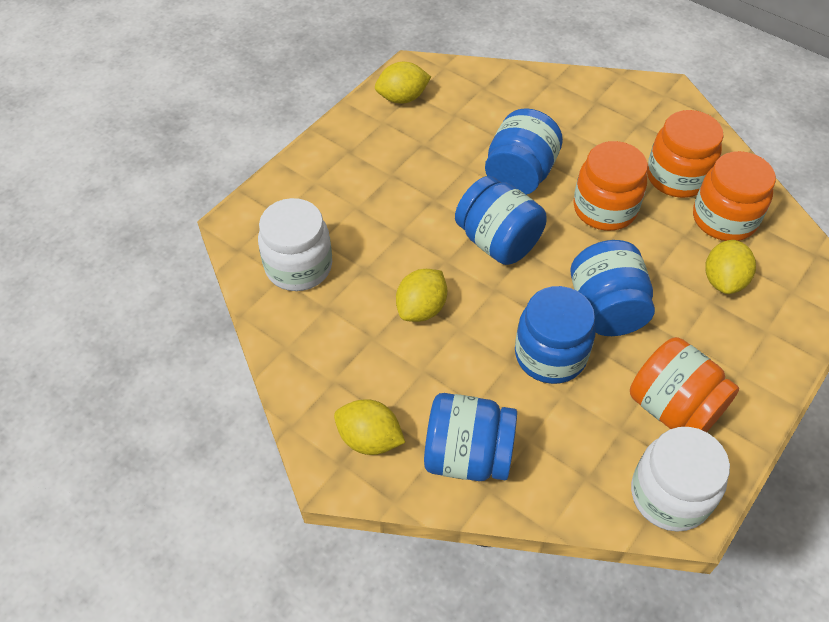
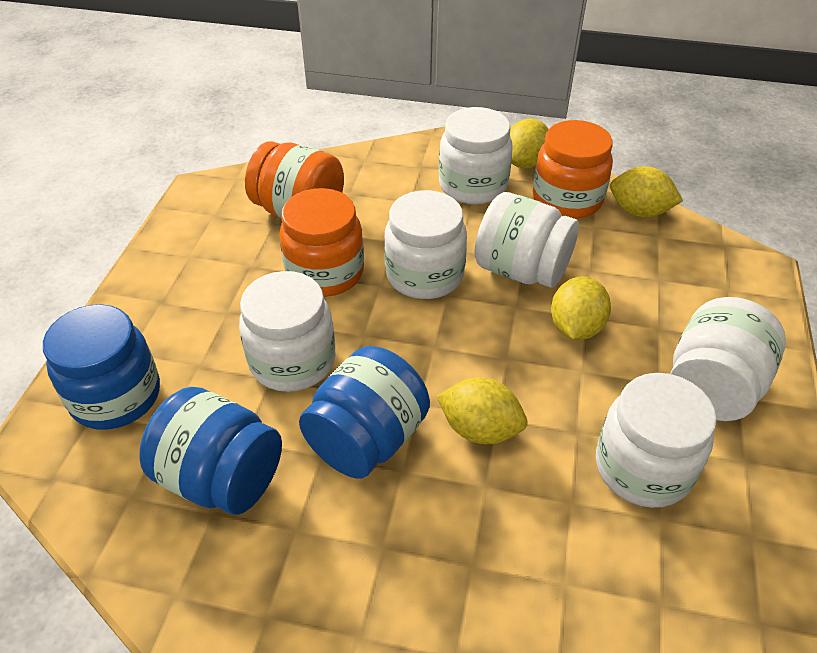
blue jar: 5 -> 3
orange jar: 4 -> 3
white jar: 2 -> 6

